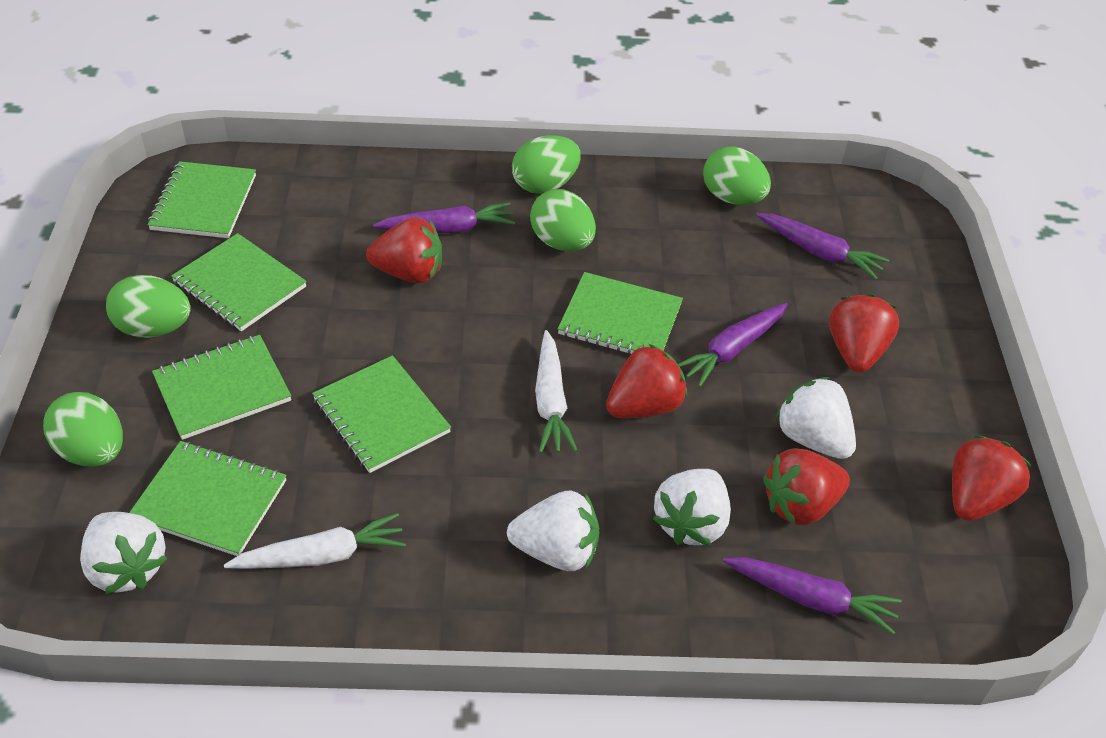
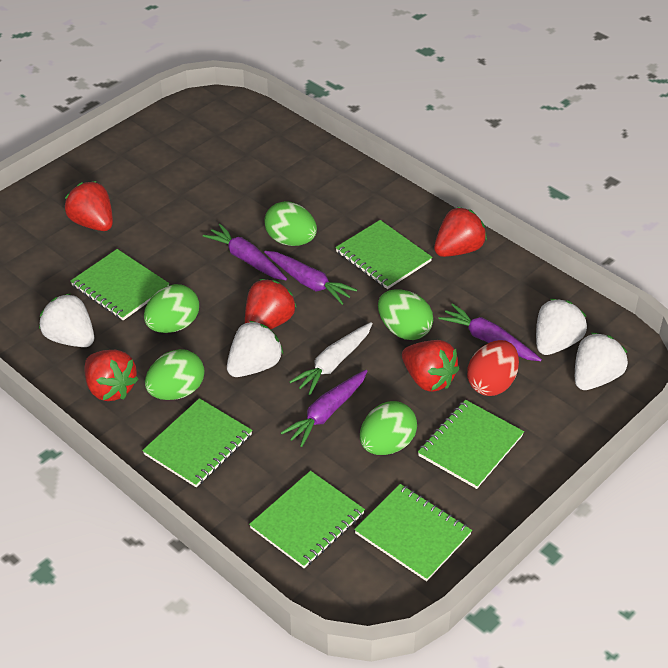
red egg: 0 -> 1
white carrot: 2 -> 1

